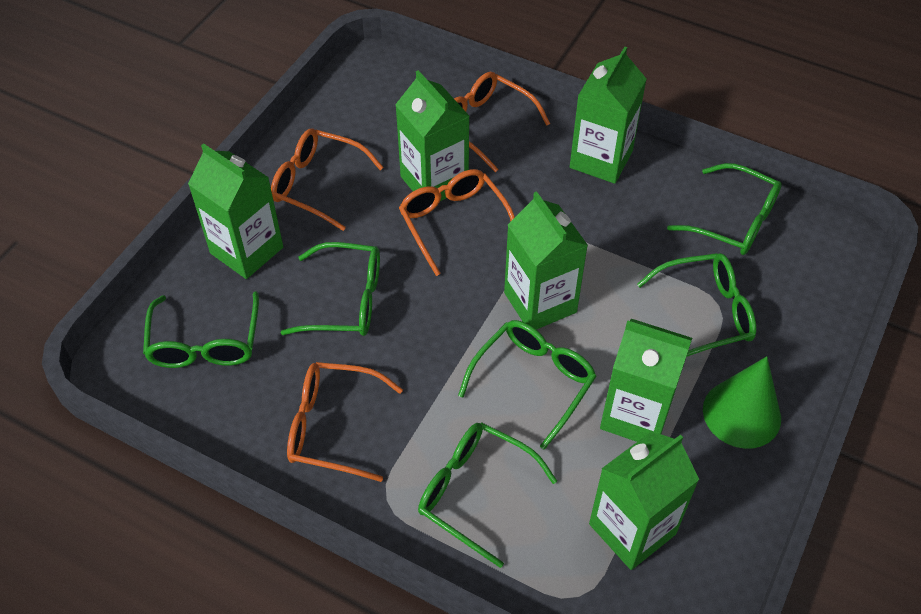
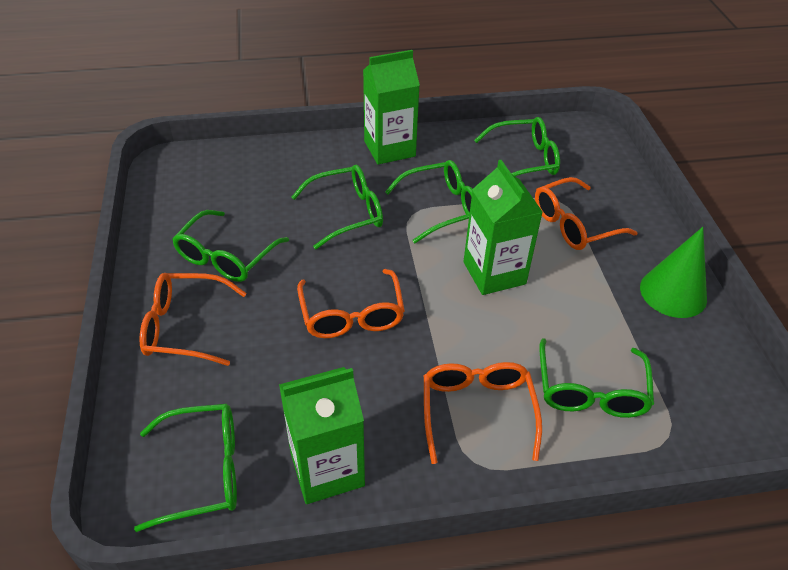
green carton: 6 -> 3

